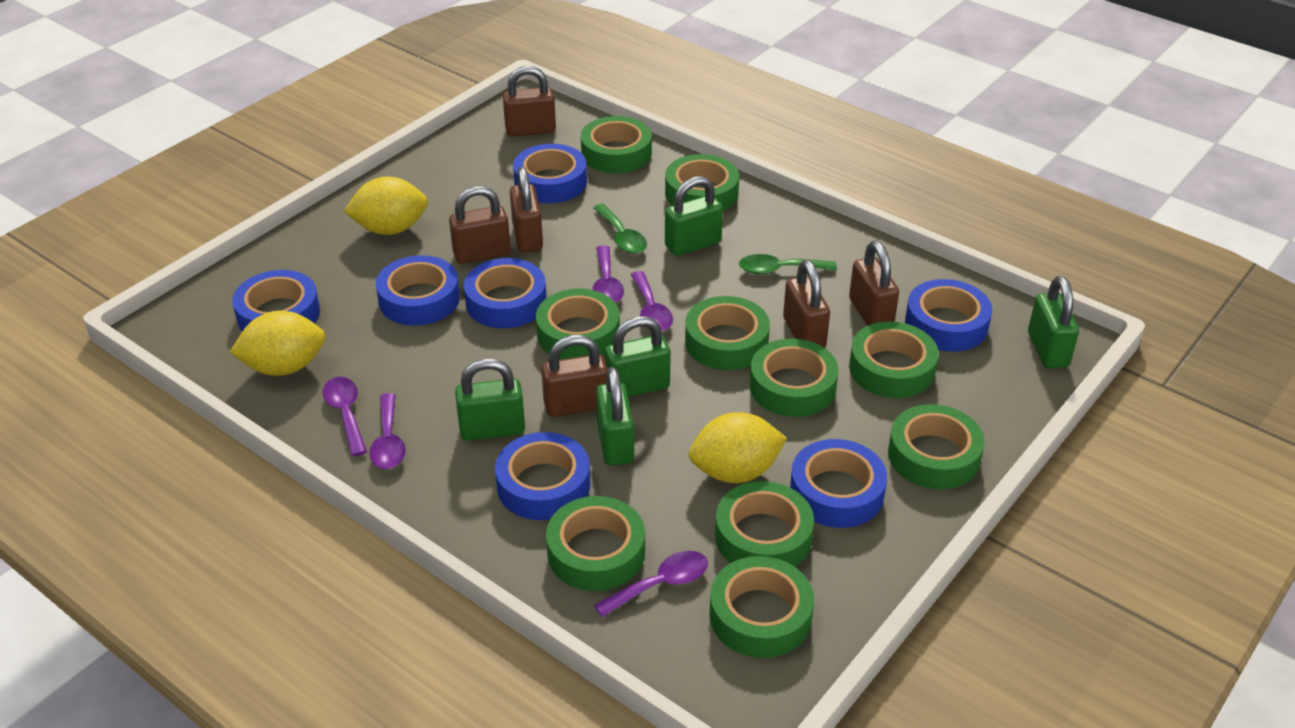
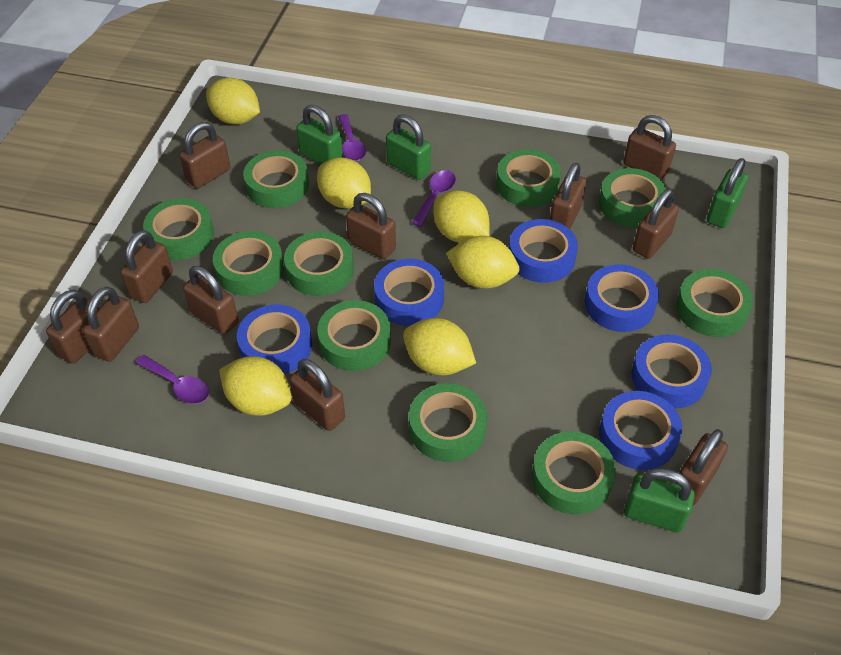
blue tape: 7 -> 6
brown padlock: 6 -> 11
green padlock: 5 -> 4
green spoon: 2 -> 0
purple spoon: 5 -> 3
yellow lemon: 3 -> 6

